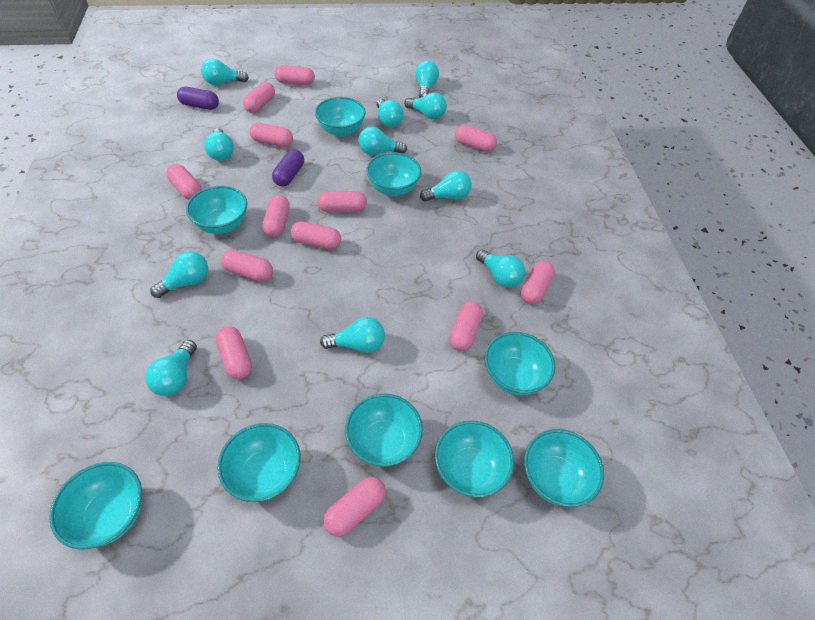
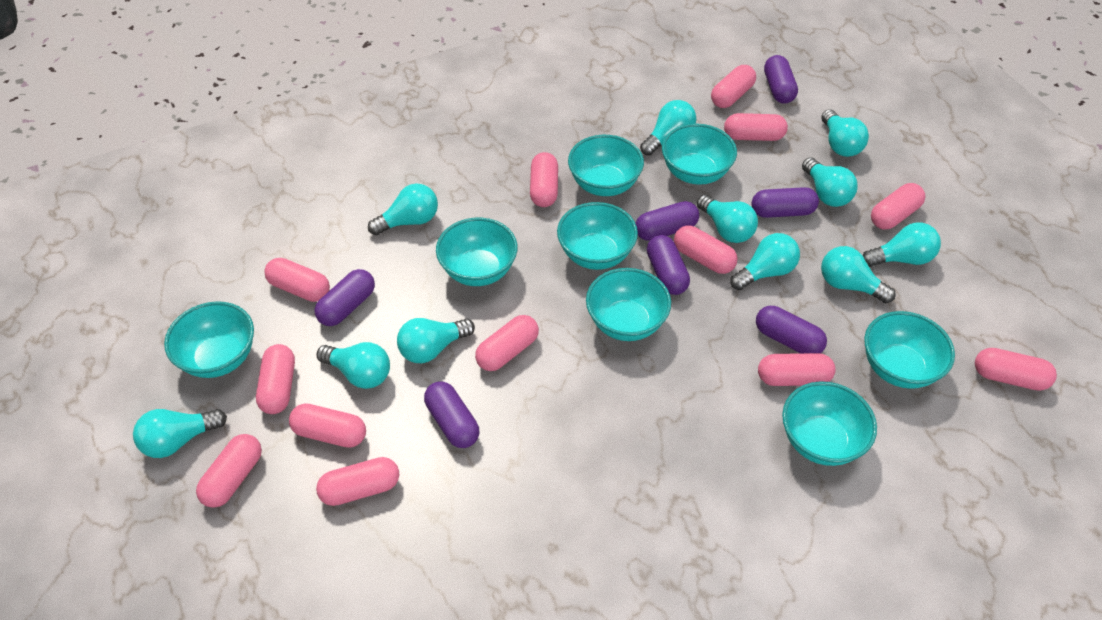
purple capsule: 2 -> 7
turquoise bowl: 9 -> 8

